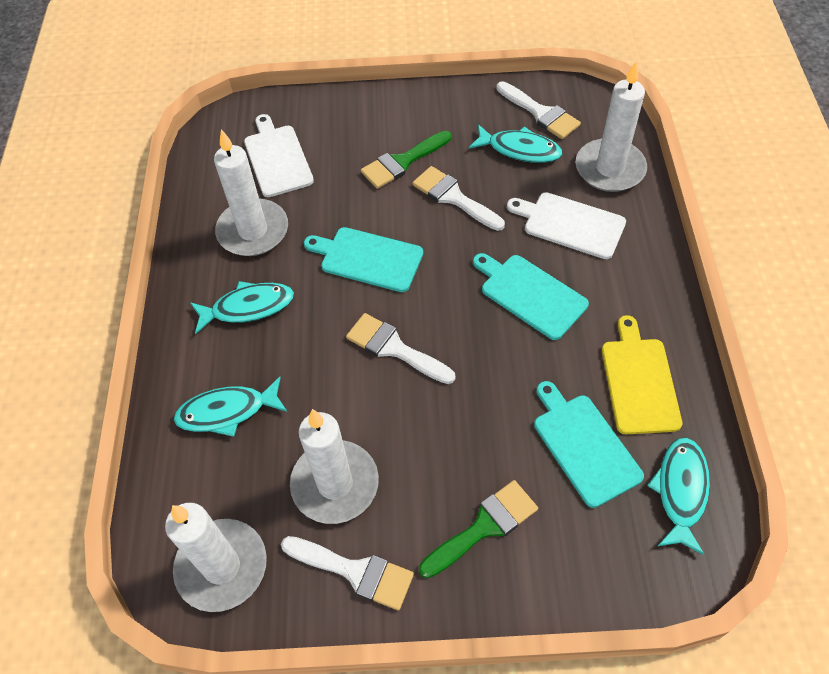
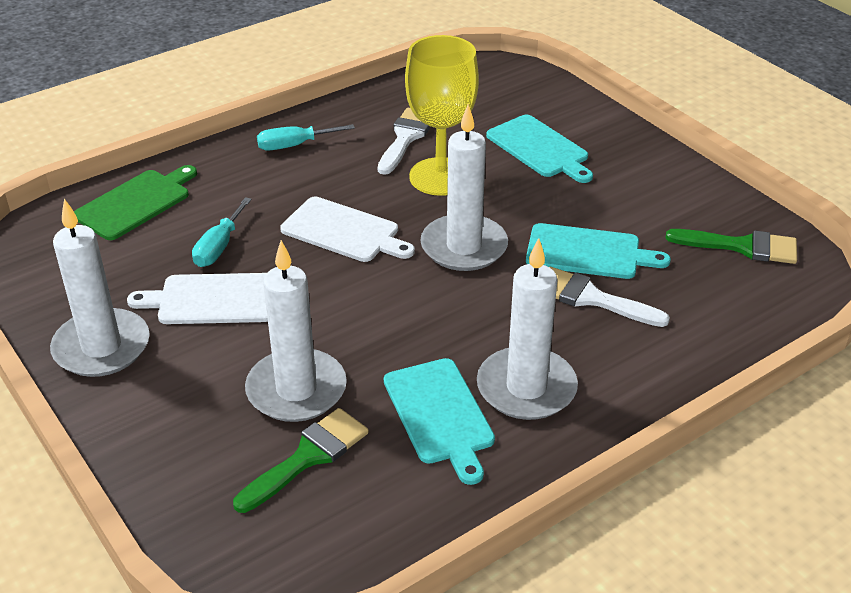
green cutting board: 0 -> 1
turquoise fish: 4 -> 0
turquoise screwdriver: 0 -> 2
white brush: 4 -> 2
yellow cutting board: 1 -> 0
yellow goblet: 0 -> 1

